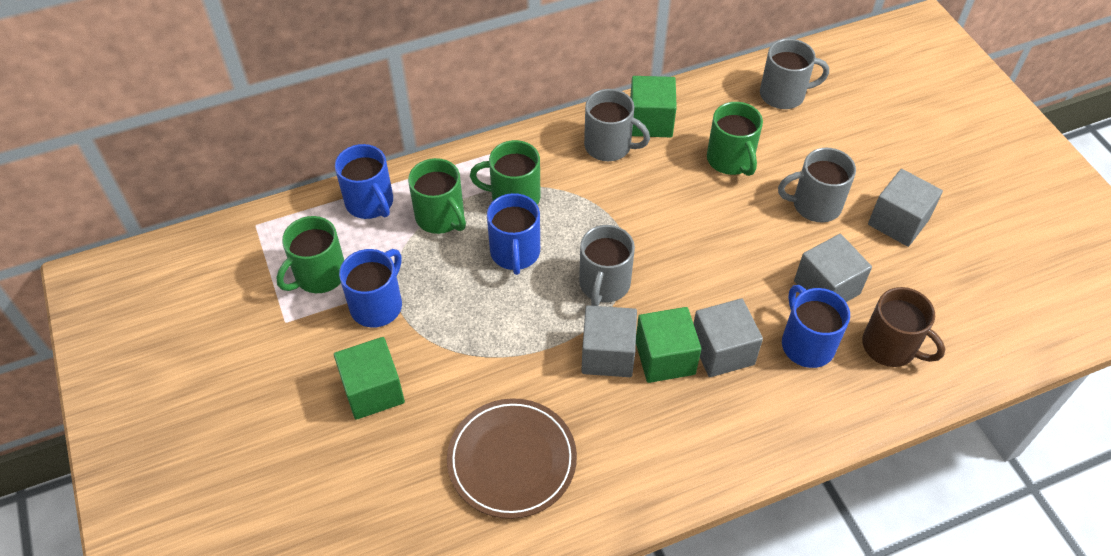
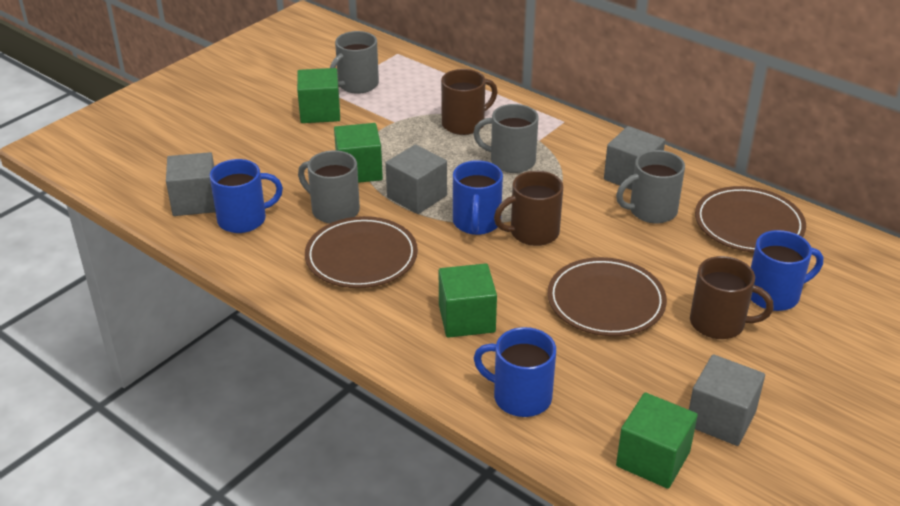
brown mug: 1 -> 3
brown plate: 1 -> 3
green cube: 3 -> 4
green mug: 4 -> 0

